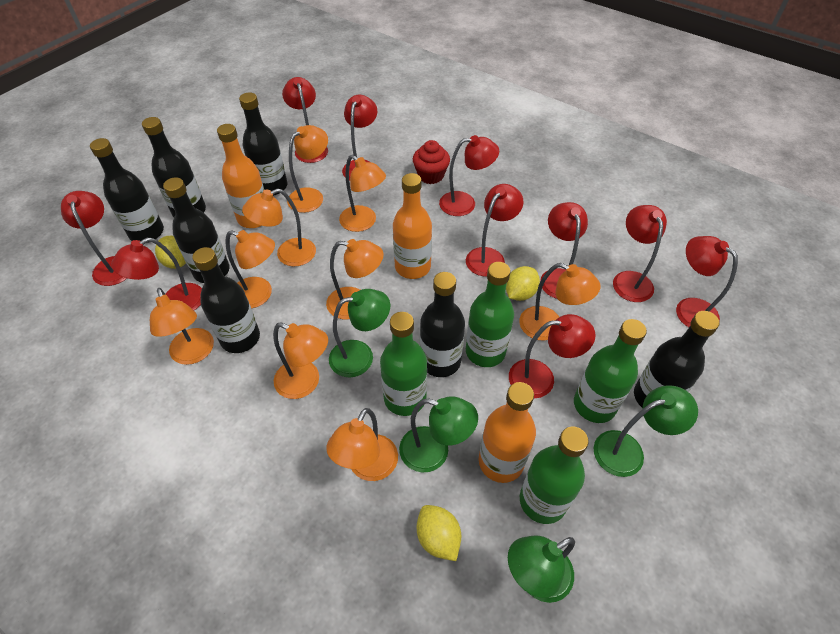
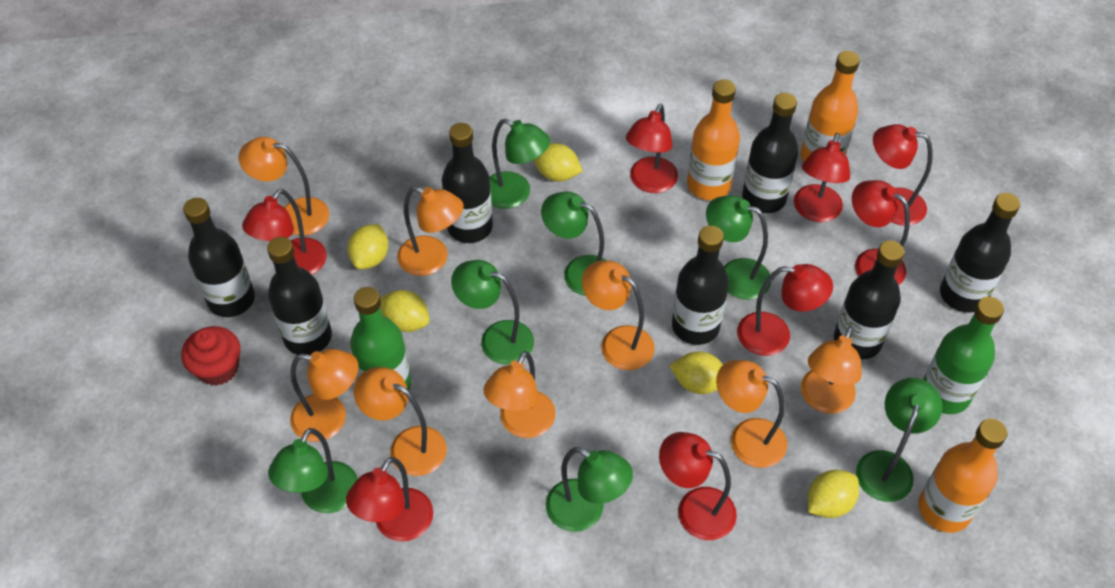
green bottle: 4 -> 2
green lamp: 4 -> 7
orange lamp: 9 -> 8
red lamp: 10 -> 8
yellow lemon: 3 -> 5

